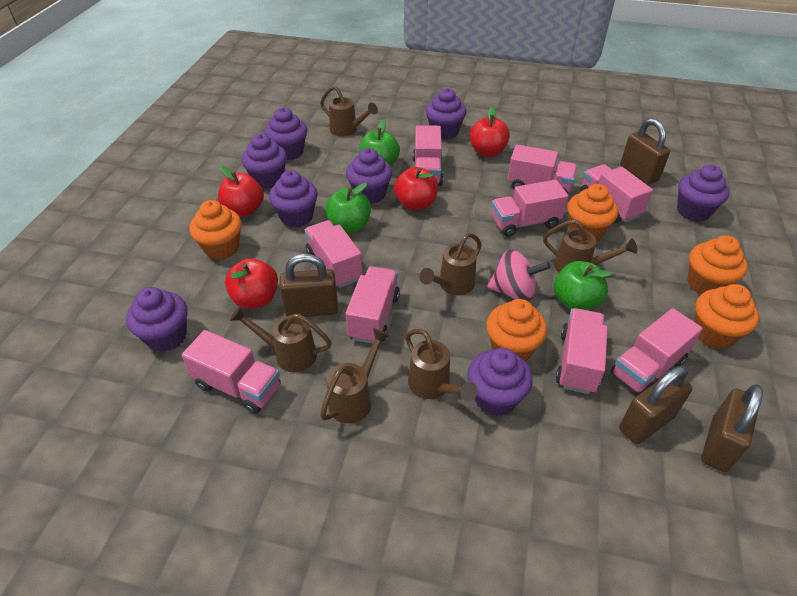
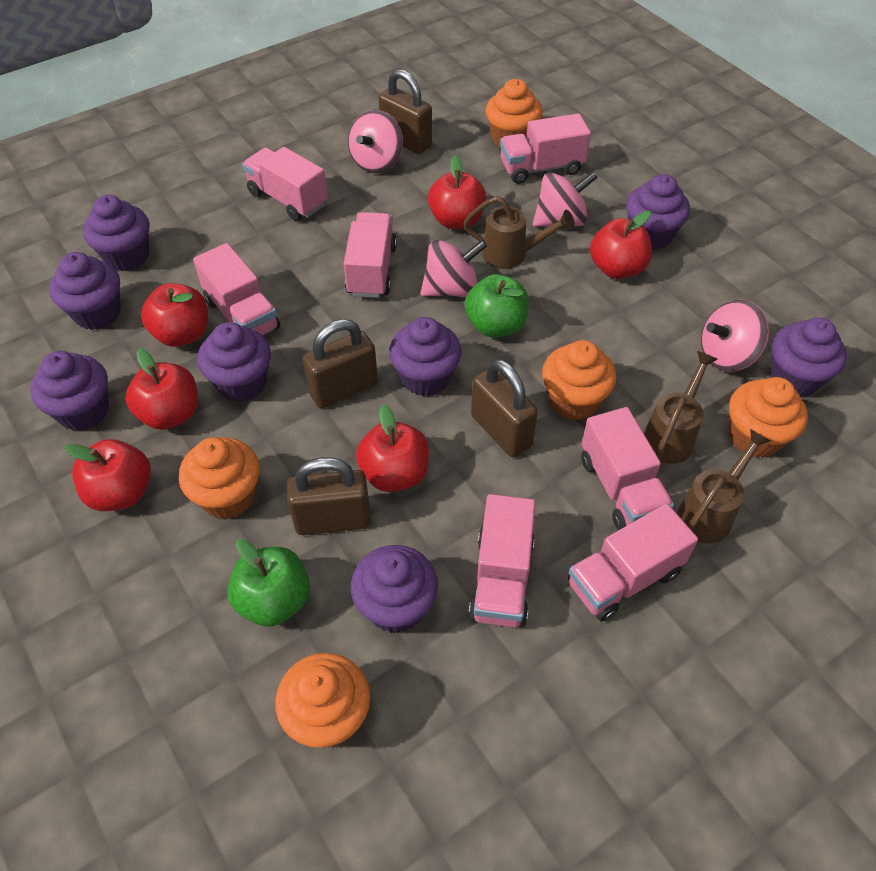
brown watering can: 6 -> 3
green apple: 3 -> 2
pink spinning top: 1 -> 4
pink truck: 9 -> 7
red apple: 4 -> 6

